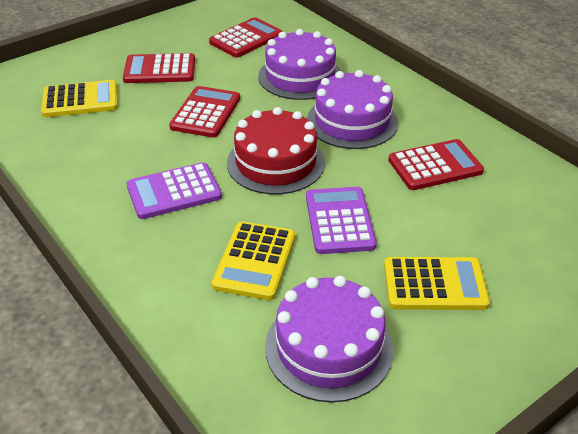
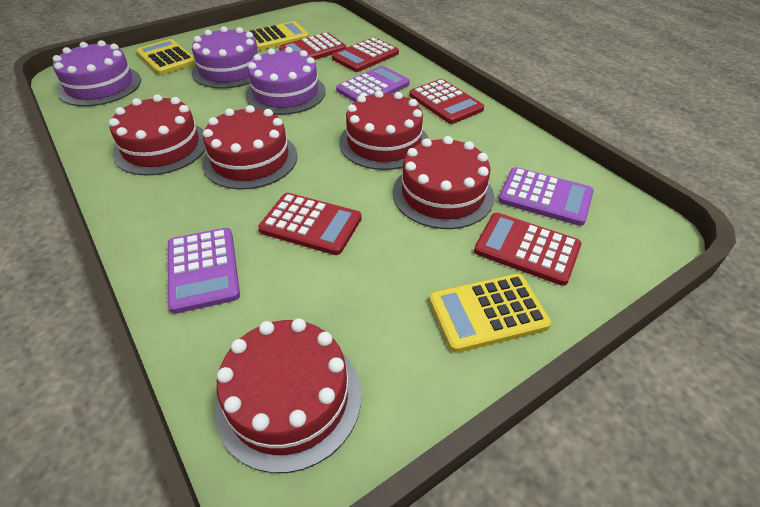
purple calculator: 2 -> 3
red cake: 1 -> 5
red calculator: 4 -> 5

